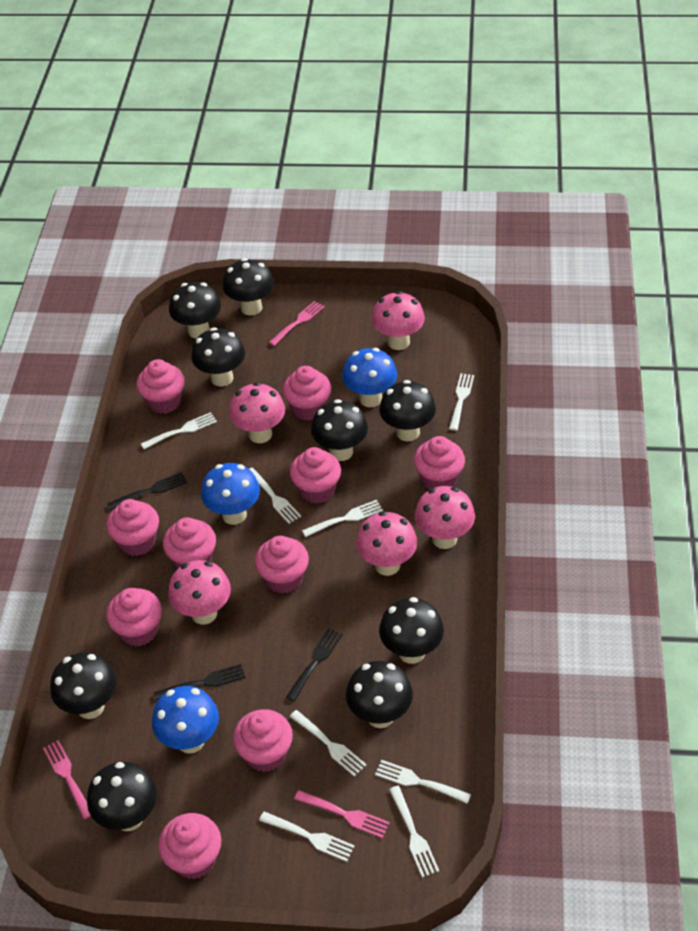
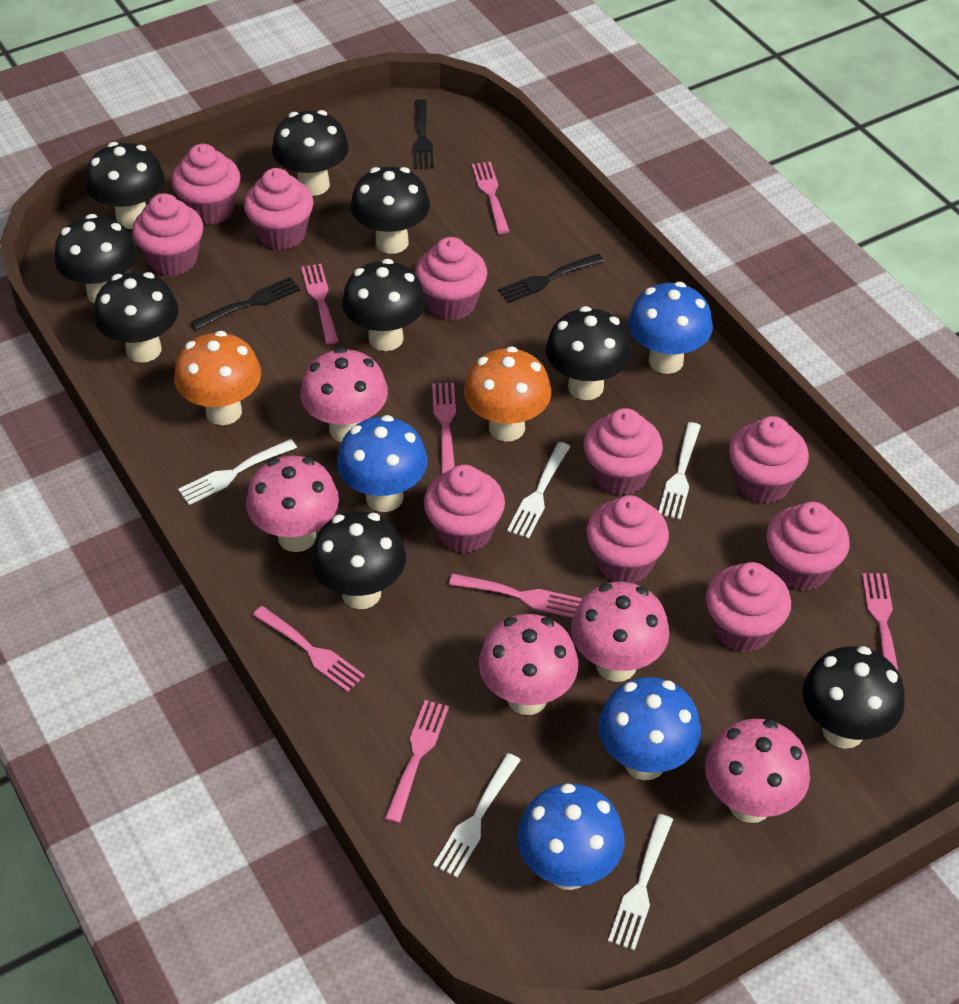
blue mushroom: 3 -> 4
orange mushroom: 0 -> 2
pink fork: 3 -> 7
white fork: 8 -> 5

